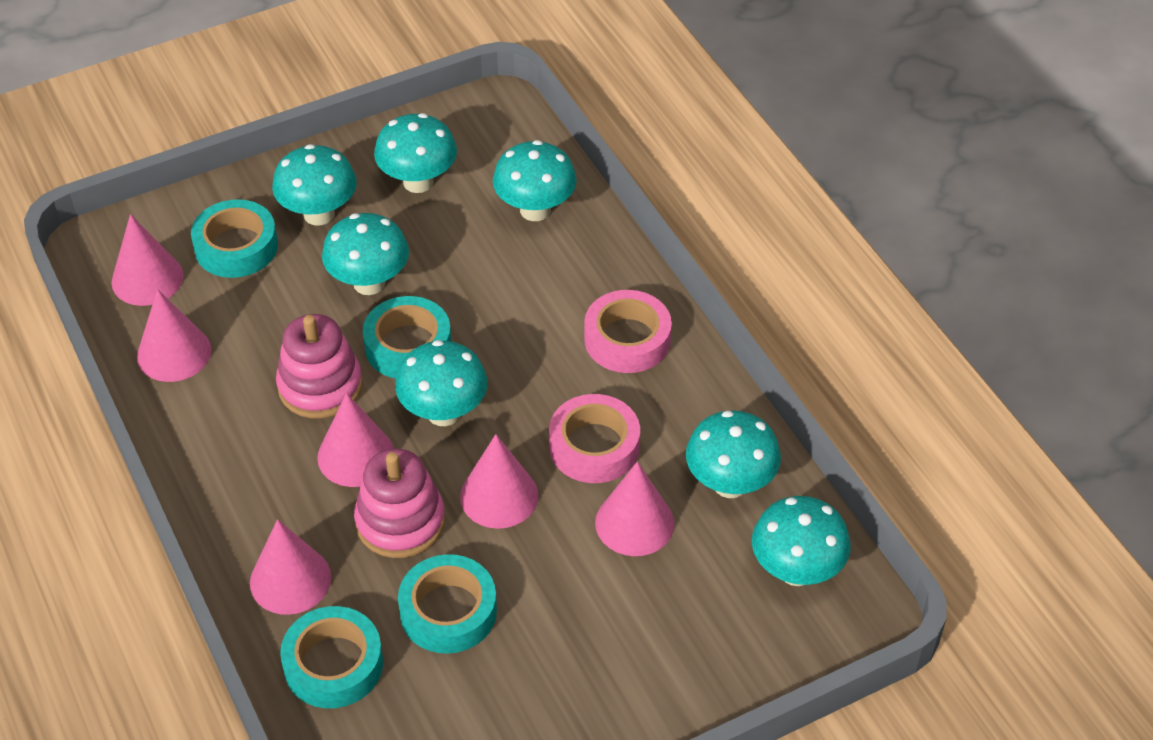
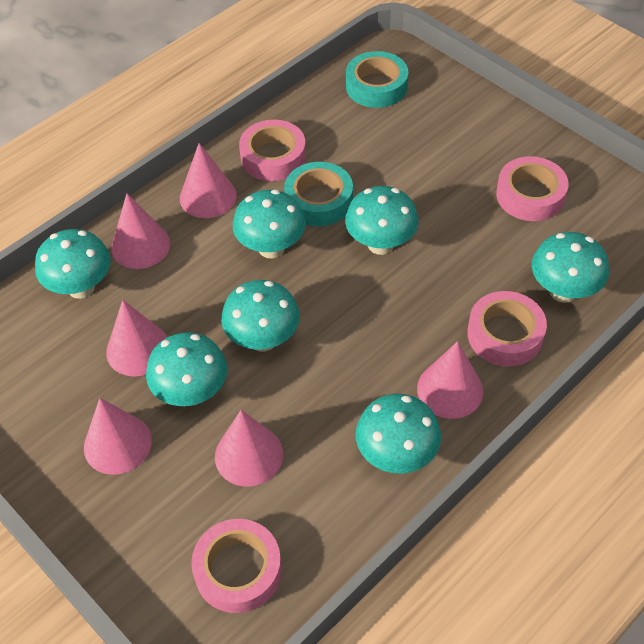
pink stacking toy: 2 -> 0
pink tape: 2 -> 4
turquoise tape: 4 -> 2

